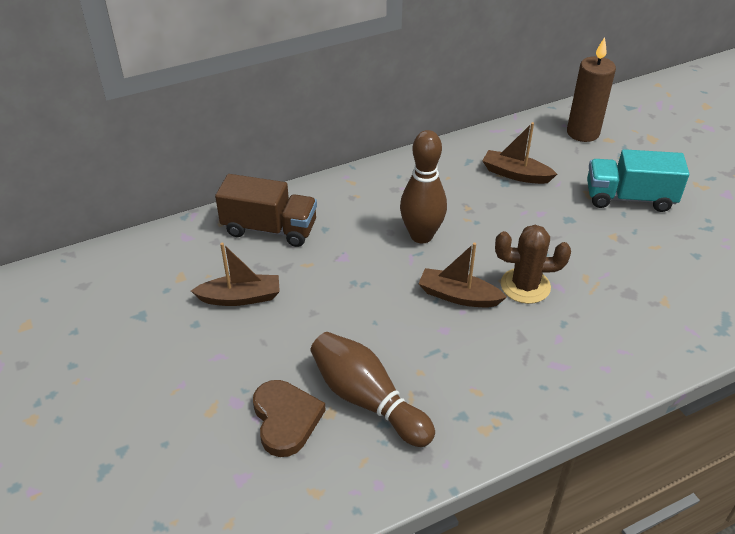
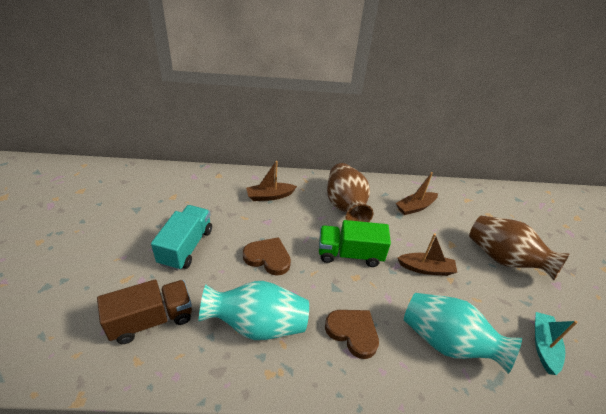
brown bowling pin: 2 -> 0
brown cactus: 1 -> 0
brown candle: 1 -> 0
brown heart: 1 -> 2
brown vase: 0 -> 2
green truck: 0 -> 1
turquoise boat: 0 -> 1
turquoise vase: 0 -> 2

